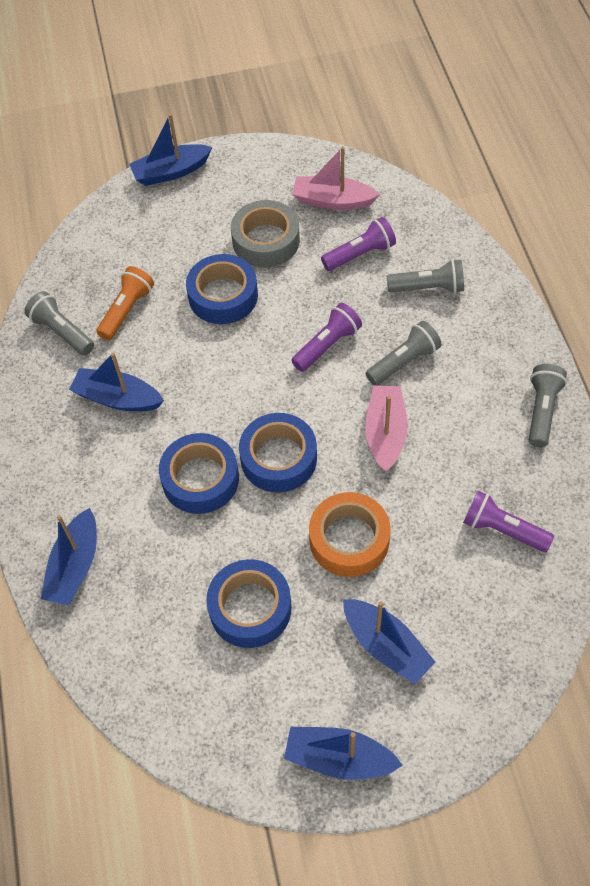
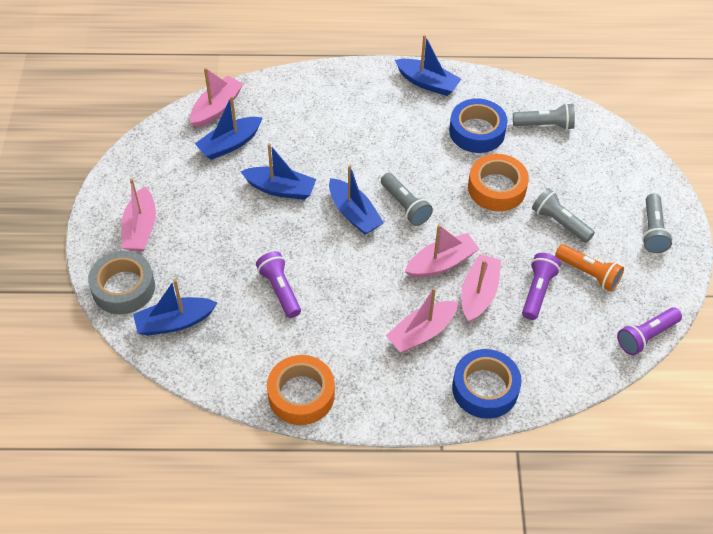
blue tape: 4 -> 2
orange tape: 1 -> 2
pink boat: 2 -> 5

